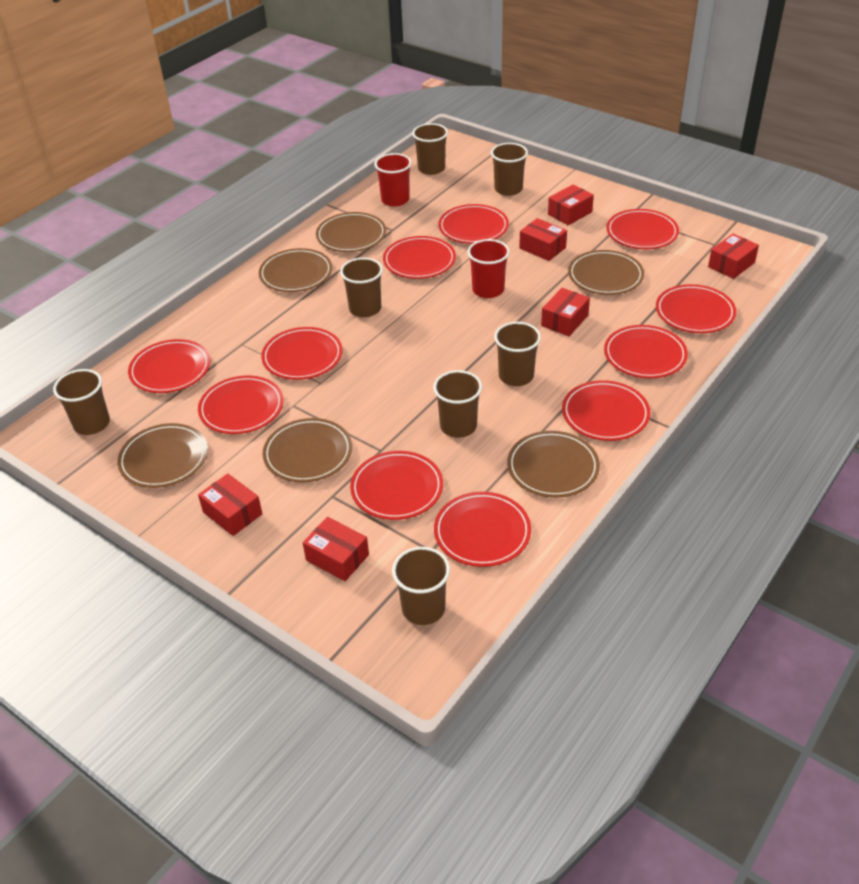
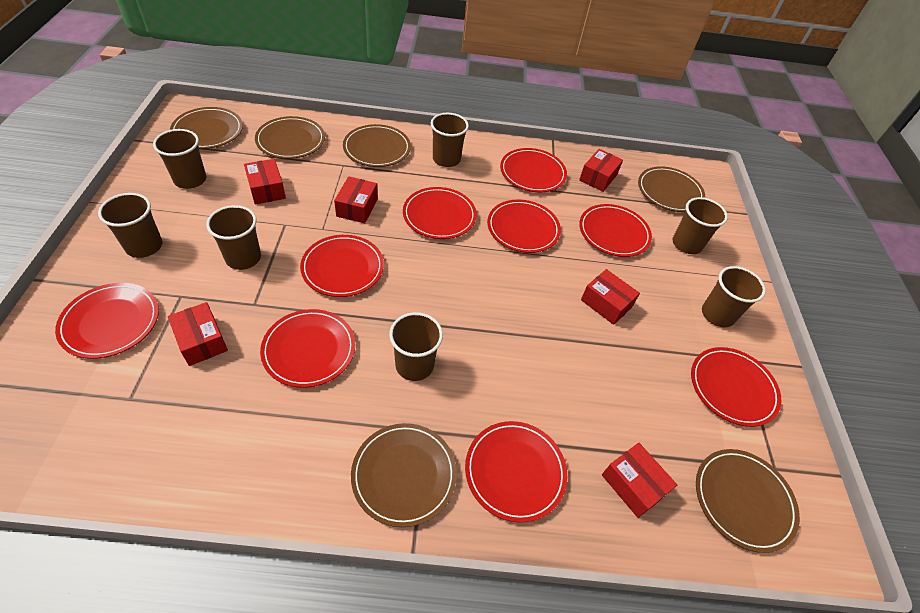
red cup: 2 -> 0
red plate: 11 -> 9

